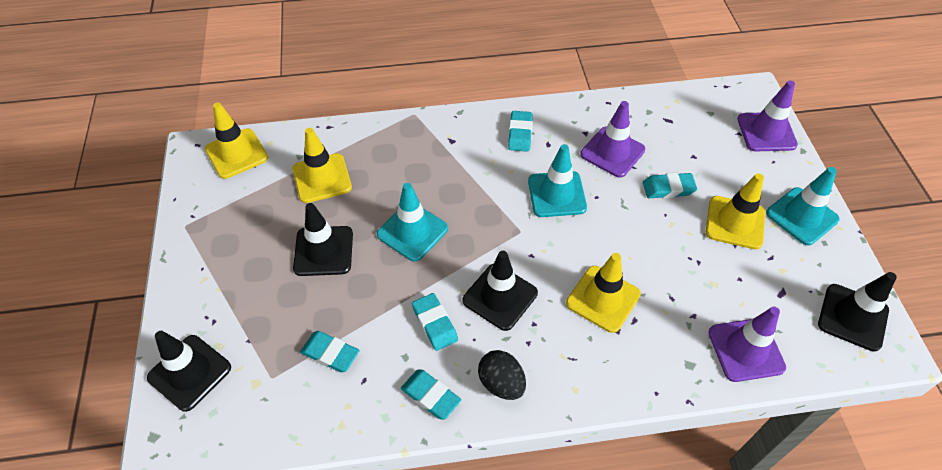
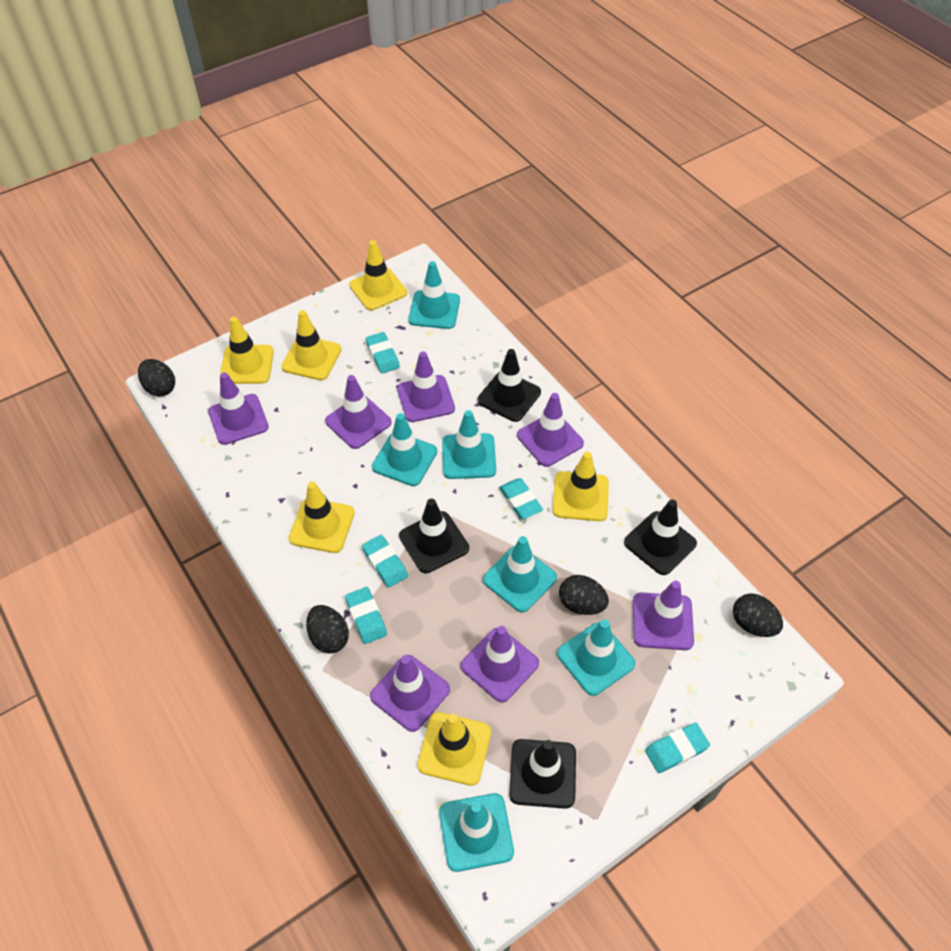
black egg: 1 -> 4
purple traffic cone: 3 -> 7
turquoise traffic cone: 3 -> 6
yellow traffic cone: 4 -> 6

